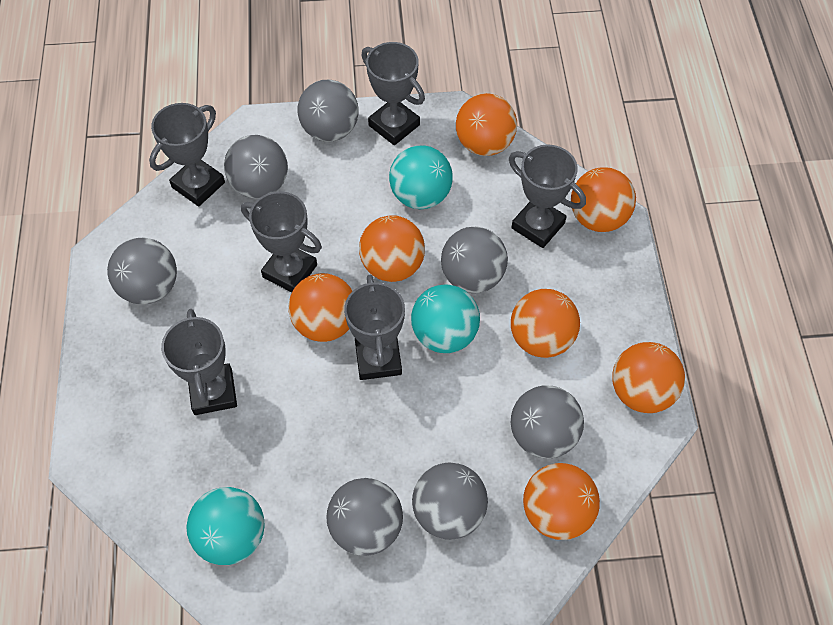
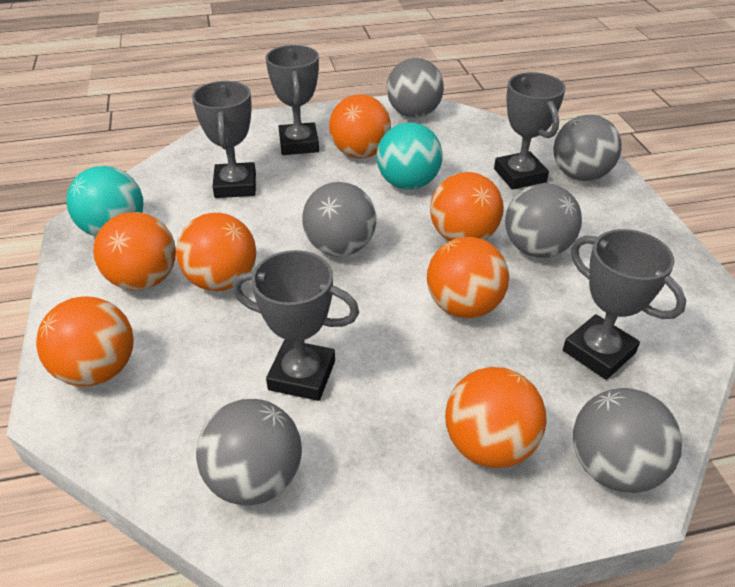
grey ball: 7 -> 6
grey trophy: 6 -> 5
turquoise ball: 3 -> 2

